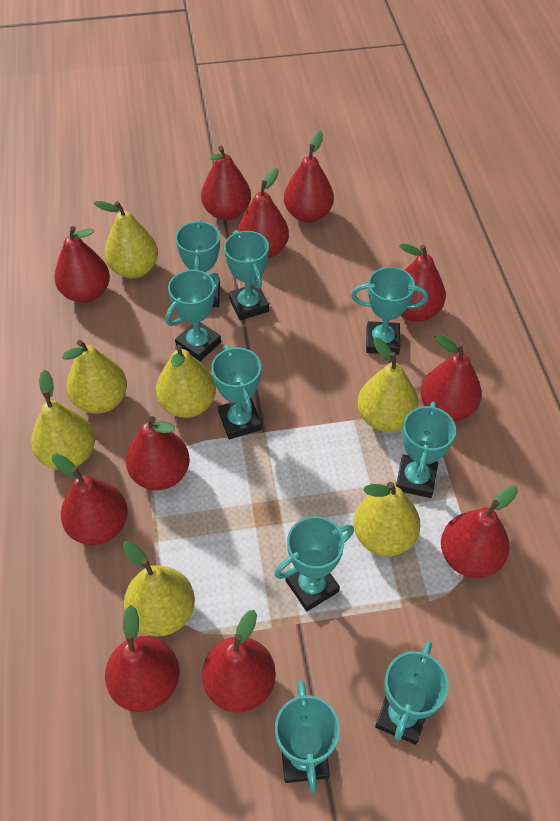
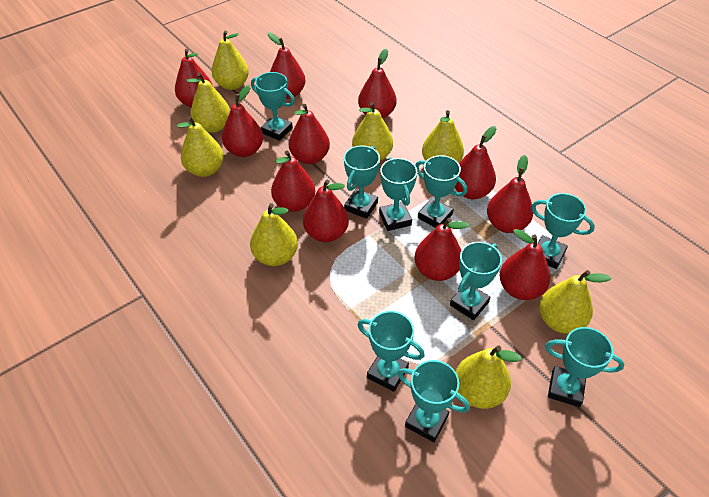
yellow pear: 7 -> 8

